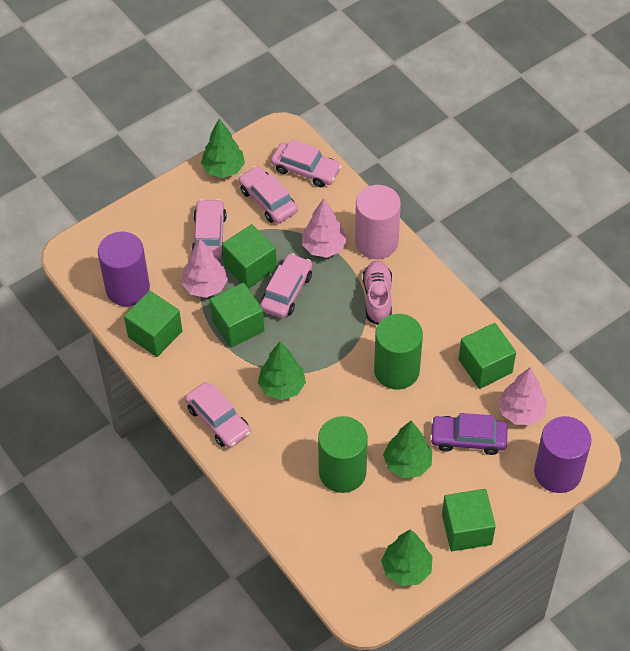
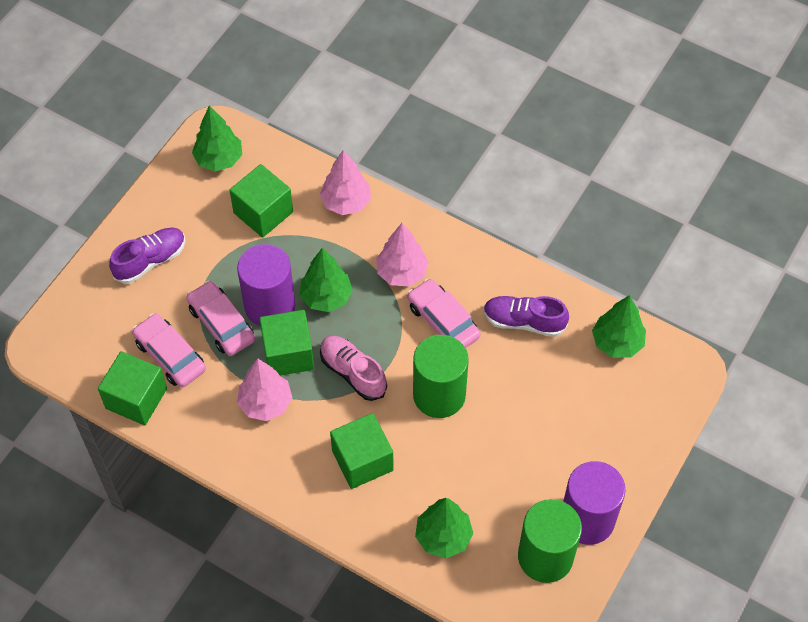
green cube: 5 -> 4
pink car: 5 -> 3
pink cylinder: 1 -> 0
purple car: 1 -> 0
purple shoe: 0 -> 2

